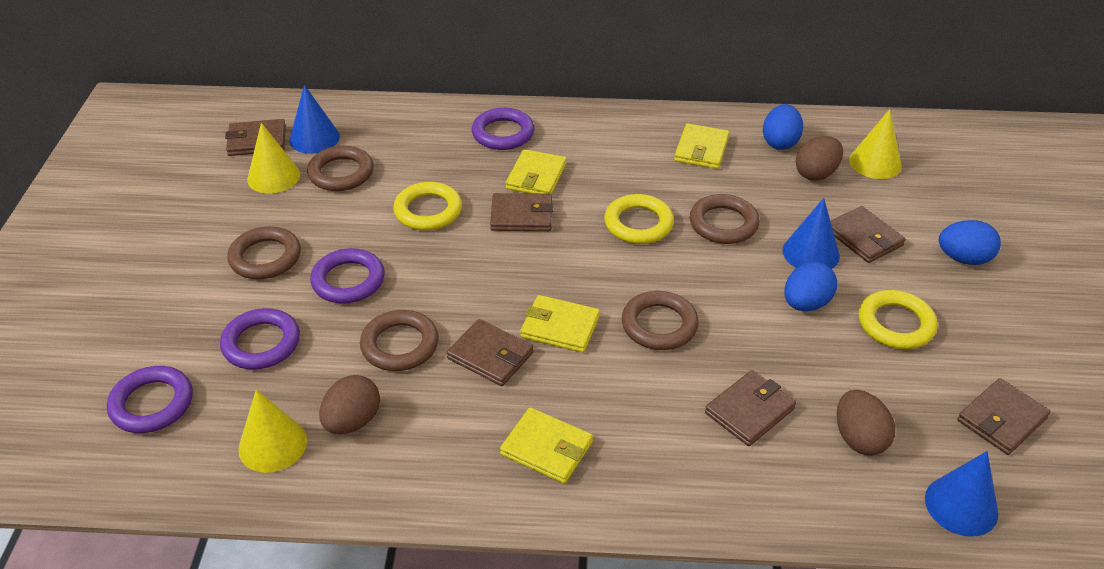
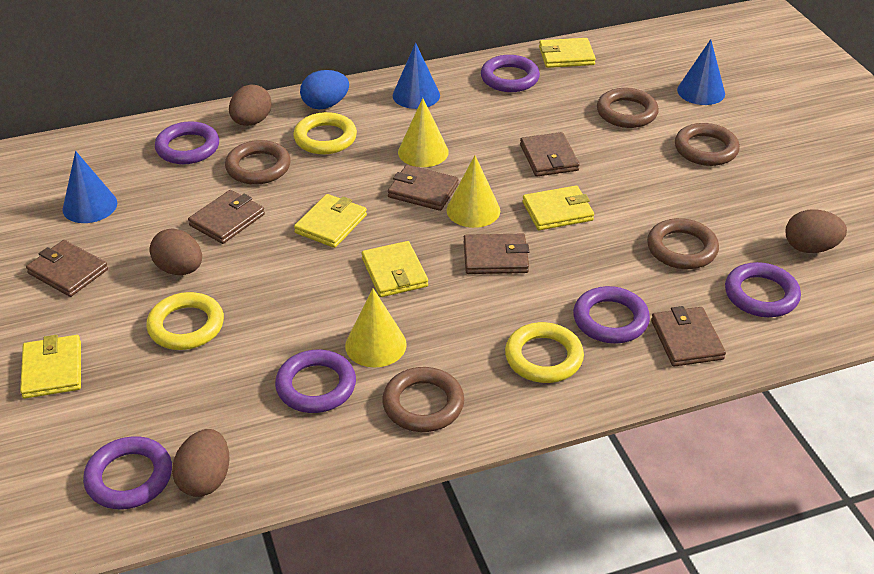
blue egg: 3 -> 1
brown egg: 3 -> 4
purple ring: 4 -> 6
yellow wallet: 4 -> 5

